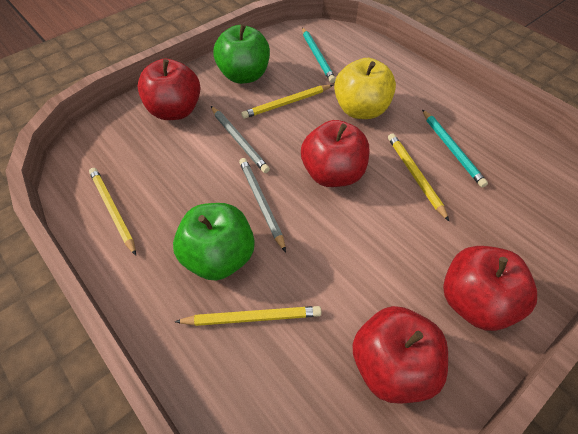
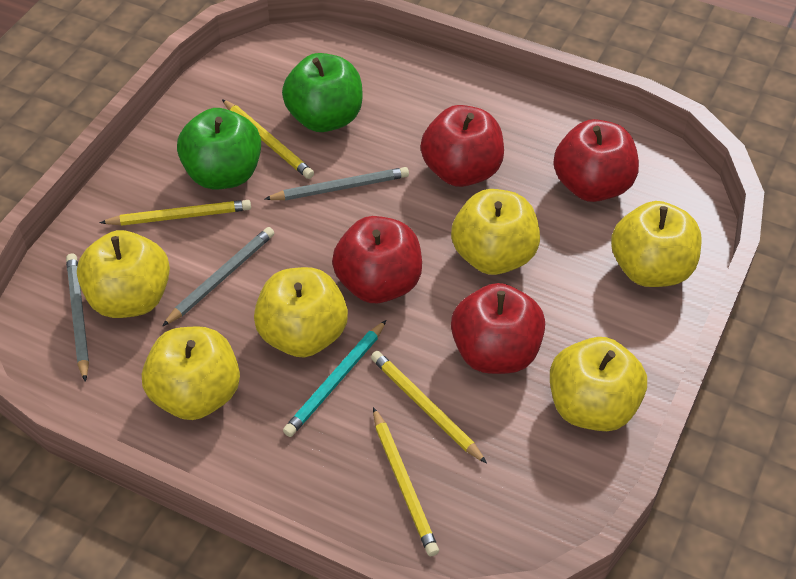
grey pencil: 2 -> 3
turquoise pencil: 2 -> 1
yellow apple: 1 -> 6

